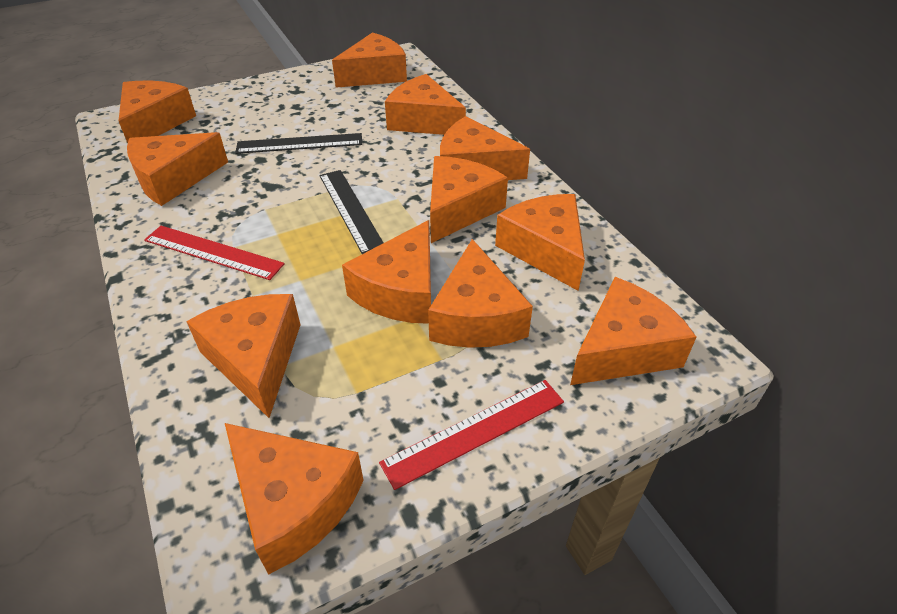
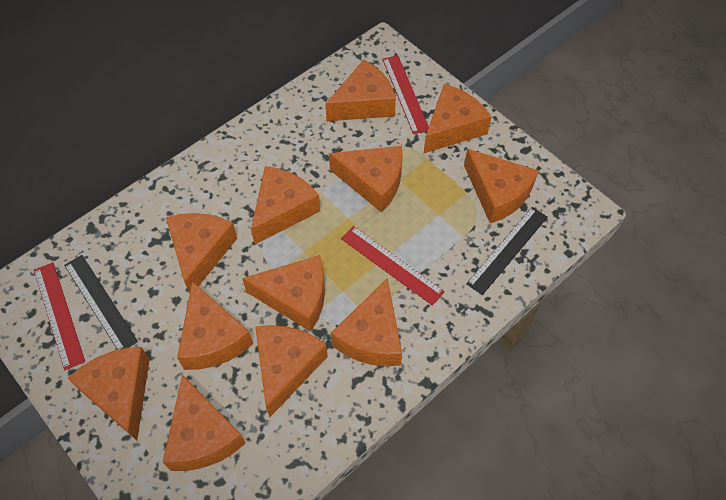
red ruler: 2 -> 3

